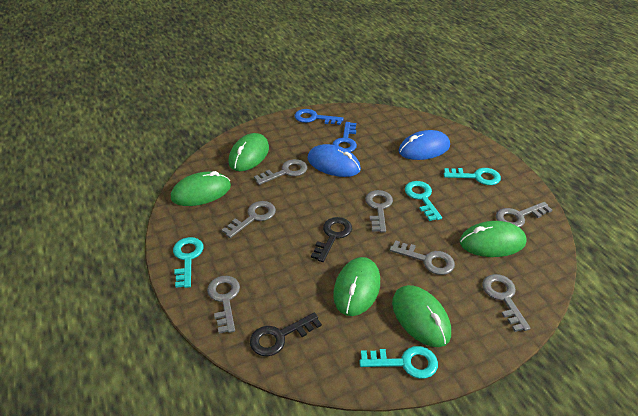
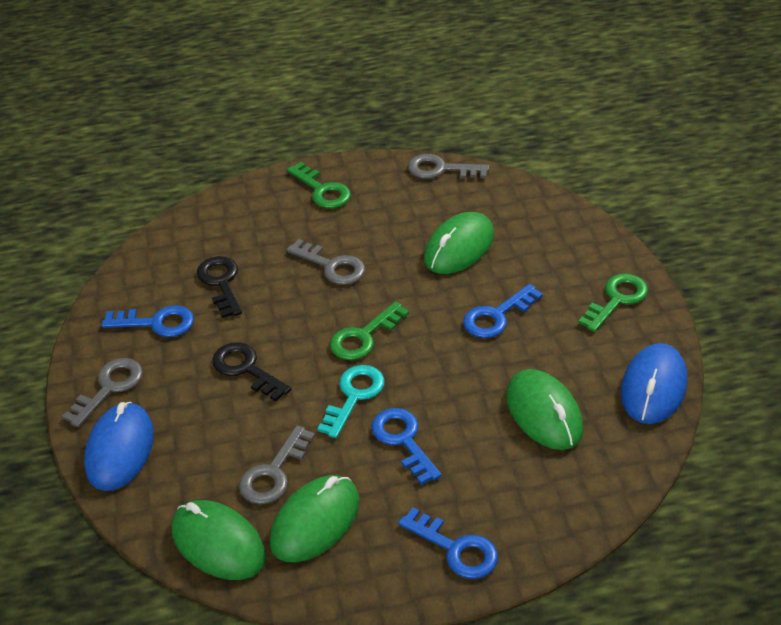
blue key: 2 -> 4
green key: 0 -> 3
green mouse: 5 -> 4
grey key: 7 -> 4
turquoise key: 4 -> 1

